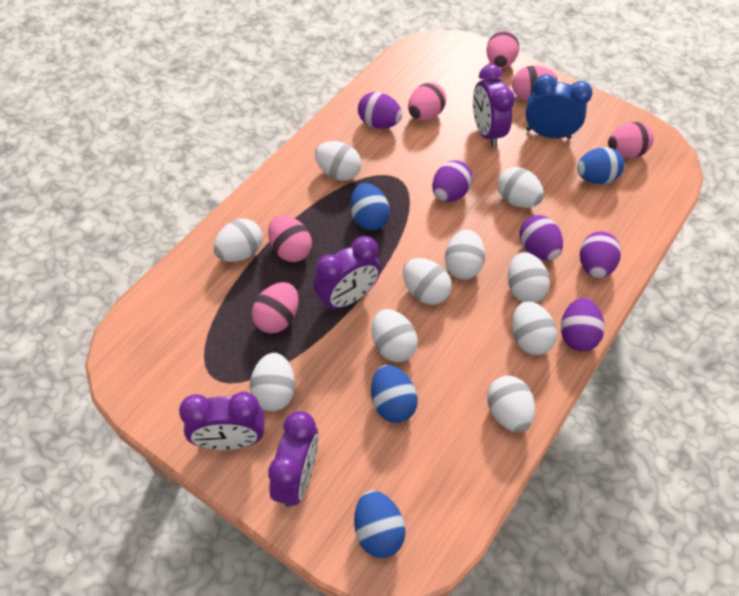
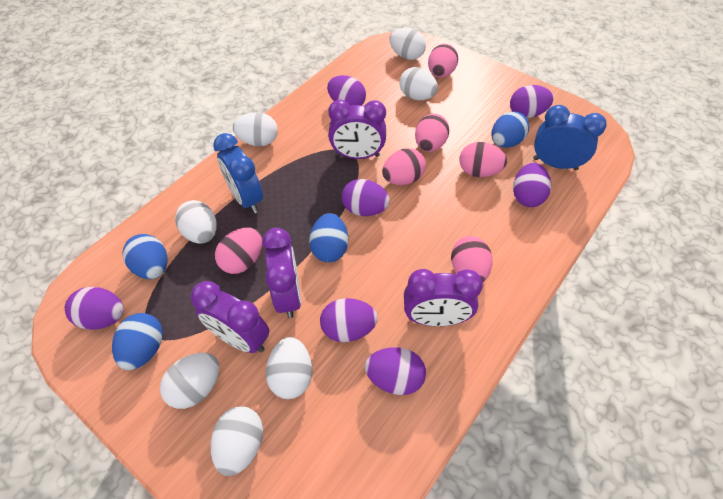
blue clock: 1 -> 2
purple egg: 5 -> 7
white egg: 10 -> 7

